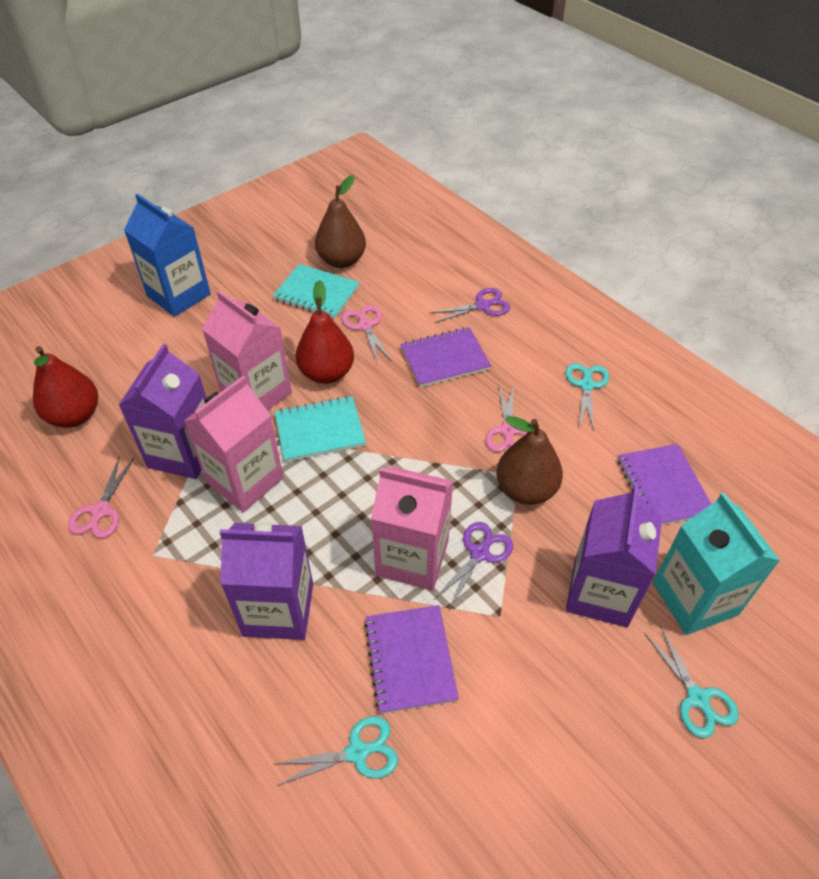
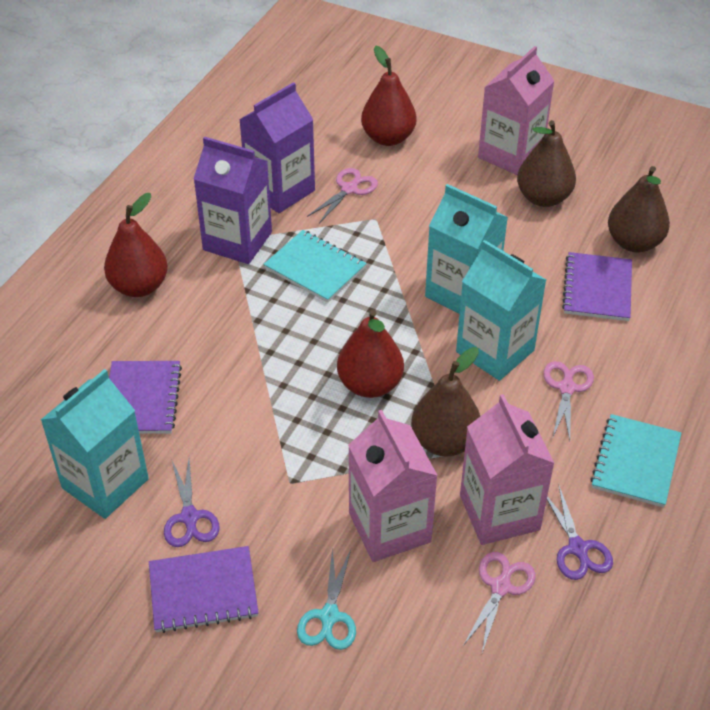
blue carton: 1 -> 0
brown pear: 2 -> 3
purple carton: 3 -> 2
red pear: 2 -> 3
turquoise carton: 1 -> 3
turquoise scissors: 3 -> 1

